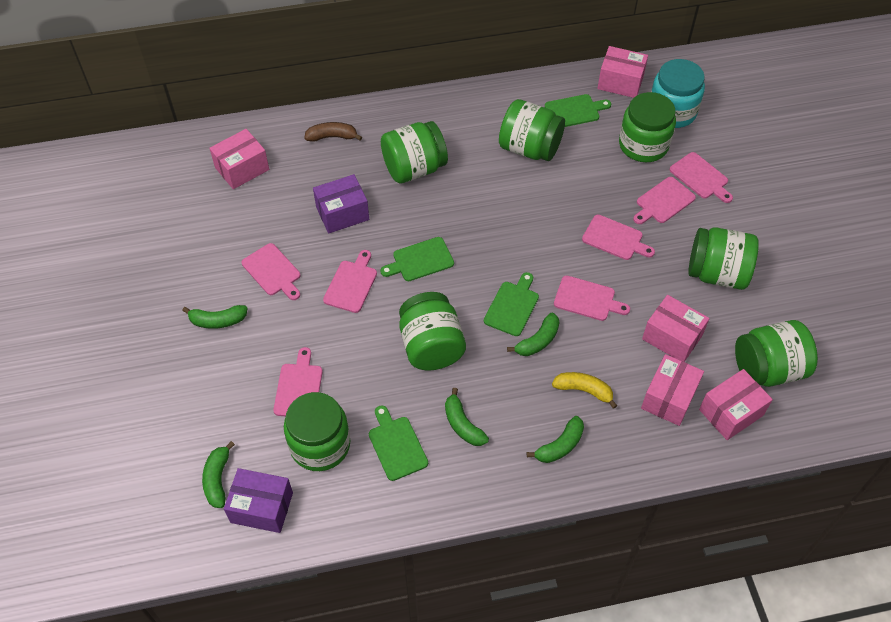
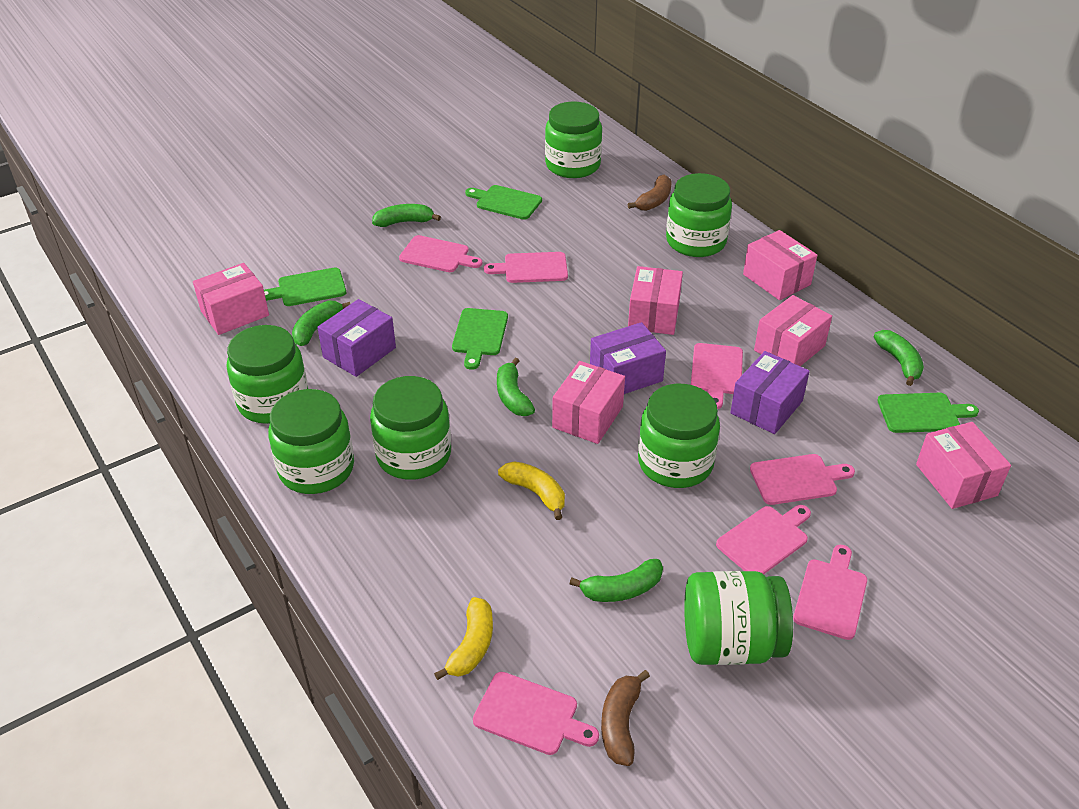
brown banana: 1 -> 2
pink box: 5 -> 6
purple box: 2 -> 3
turquoise jar: 1 -> 0
yellow banana: 1 -> 2

